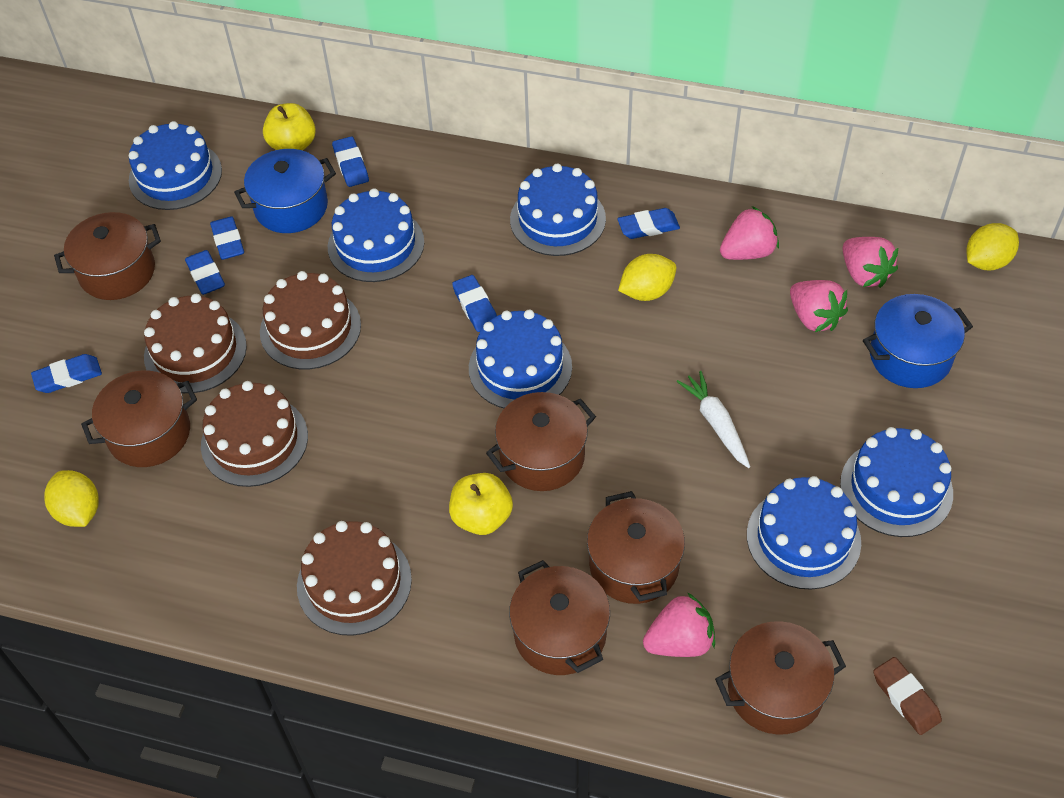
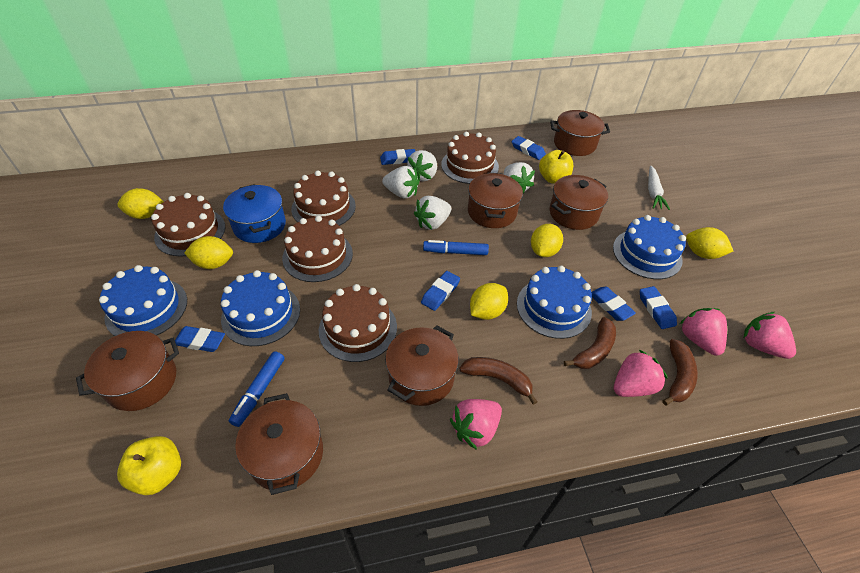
blue cake: 6 -> 4
blue marker: 0 -> 2
blue pot: 2 -> 1
brown banana: 0 -> 3
brown cake: 4 -> 5
brown eraser: 1 -> 0
white strawberry: 0 -> 4
yellow lemon: 3 -> 5

